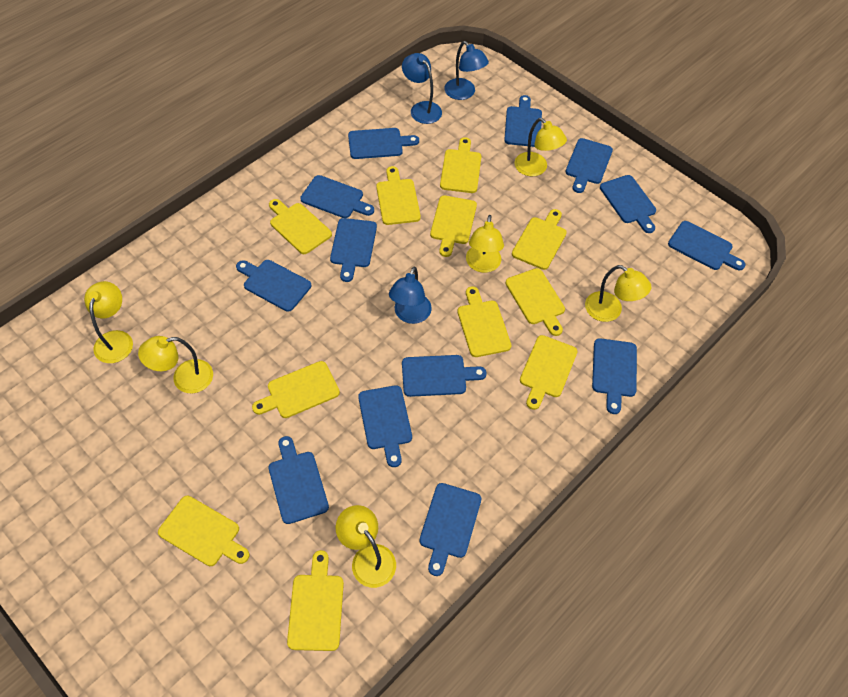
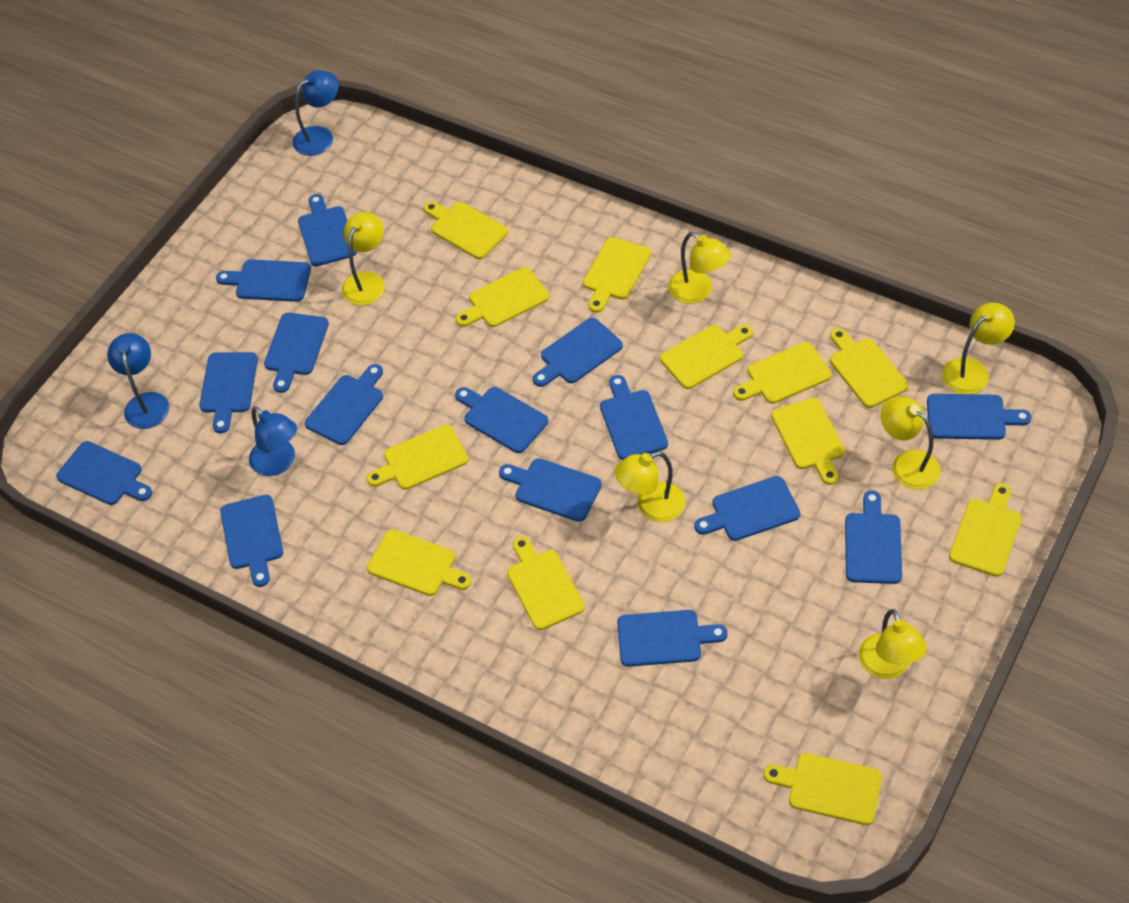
blue cutting board: 13 -> 15
yellow cutting board: 11 -> 12

